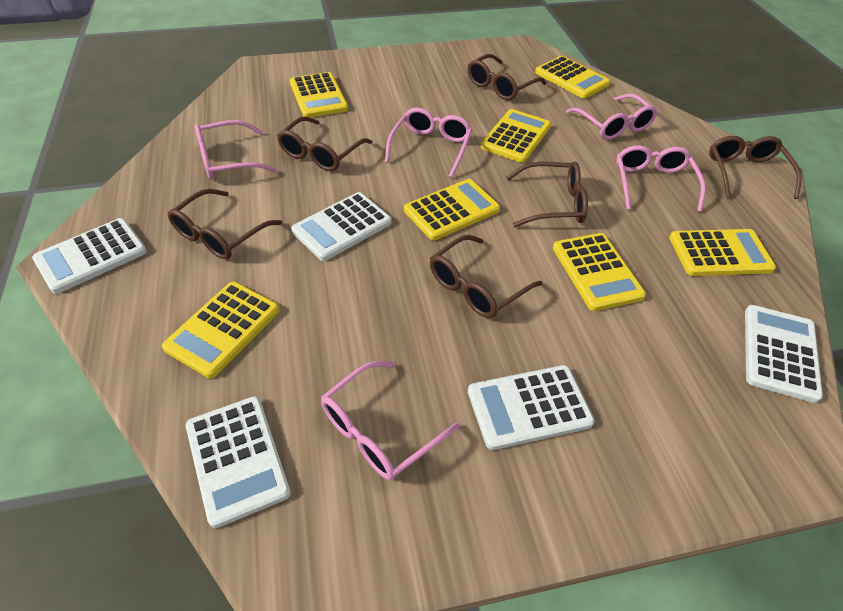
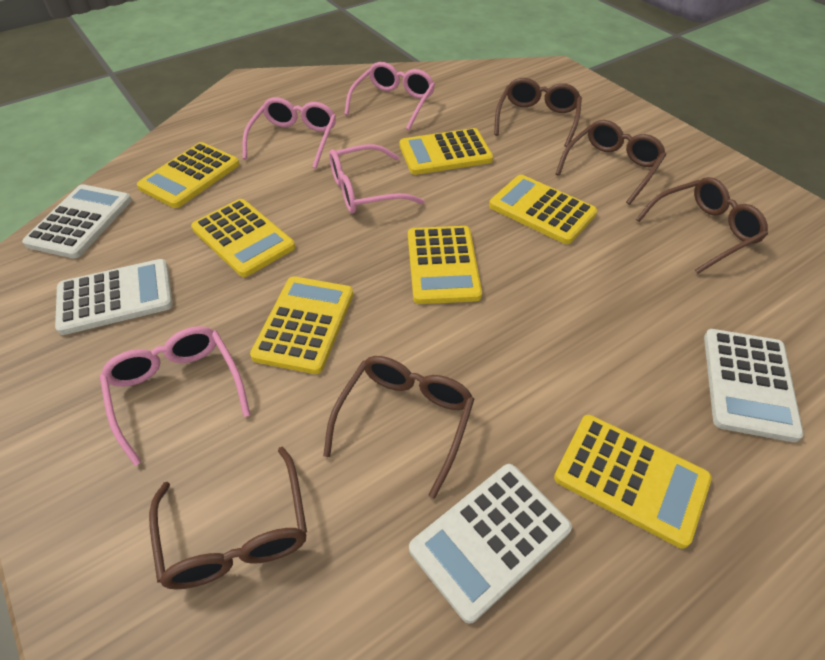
brown glasses: 6 -> 5
pink glasses: 5 -> 4
white calculator: 5 -> 4

